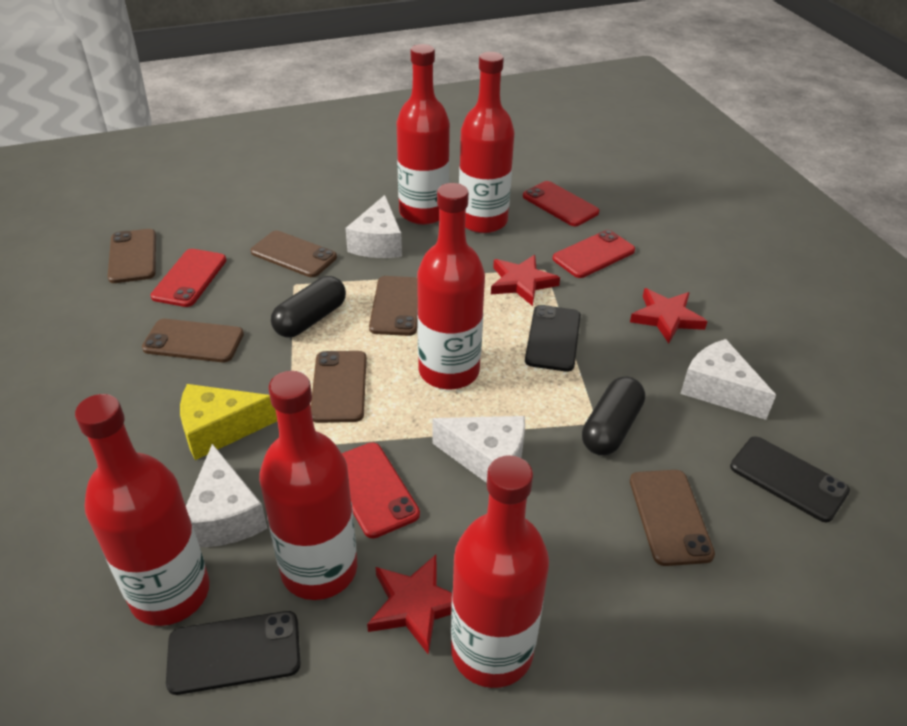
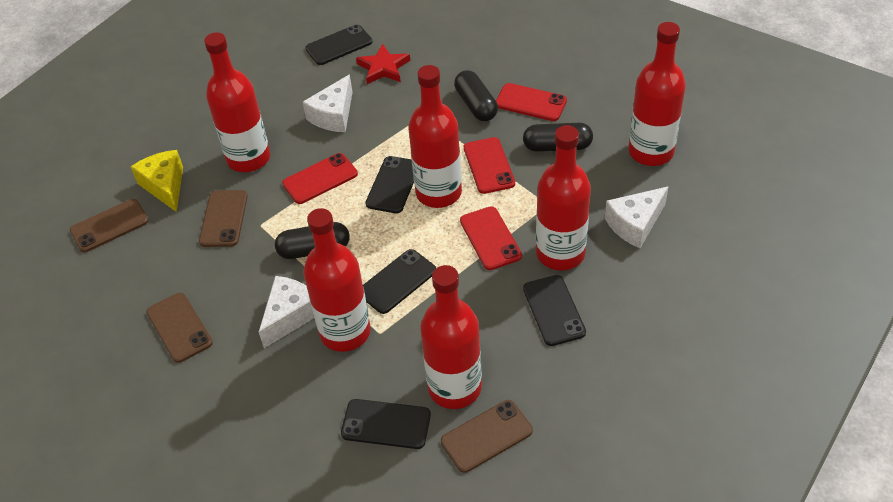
black capsule: 2 -> 3
black phone: 3 -> 5
brown phone: 6 -> 4
red star: 3 -> 1
white cheese: 4 -> 3

